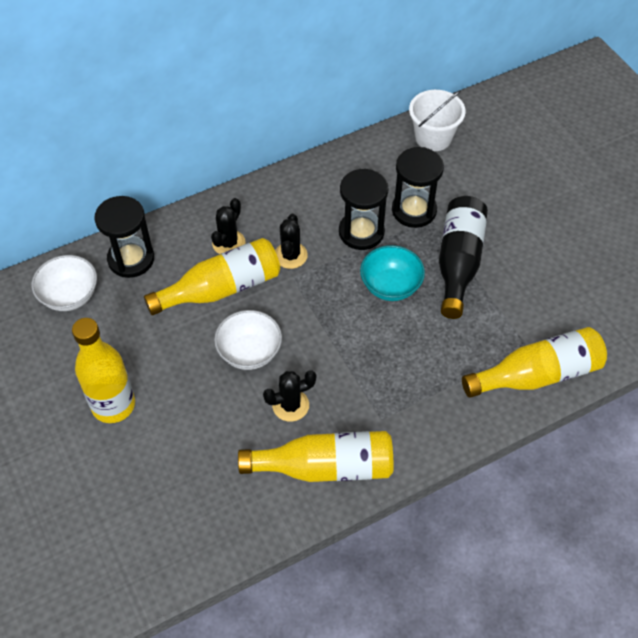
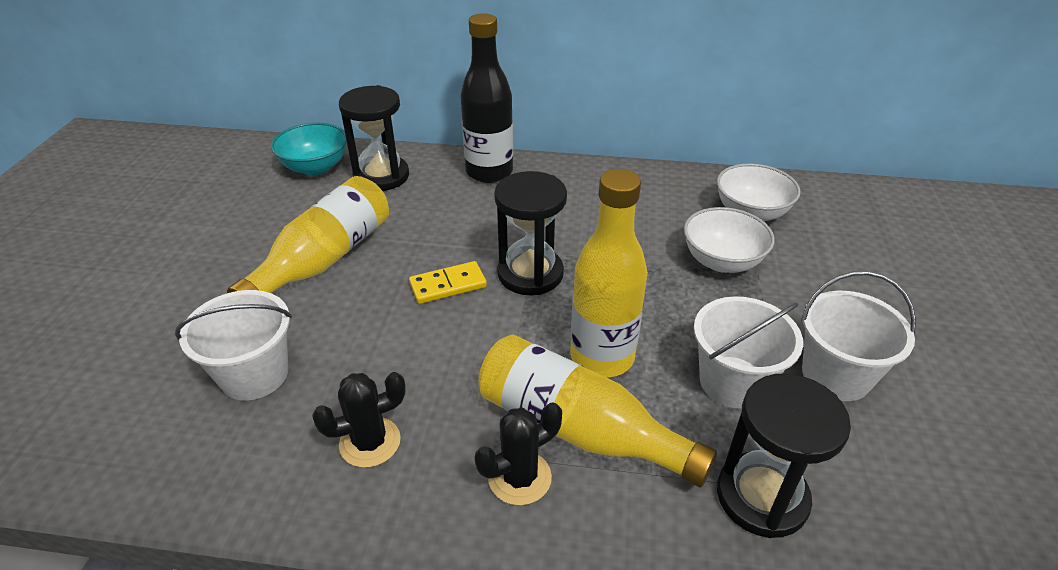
black cactus: 3 -> 2
white bucket: 1 -> 3
yellow bottle: 4 -> 3
yellow domino: 0 -> 1

